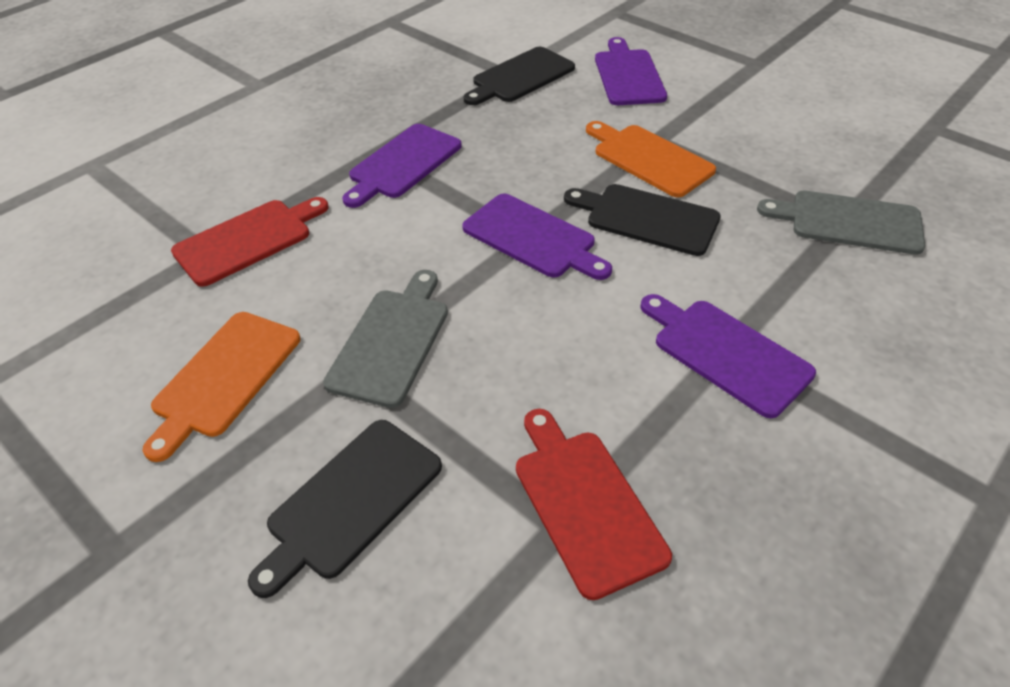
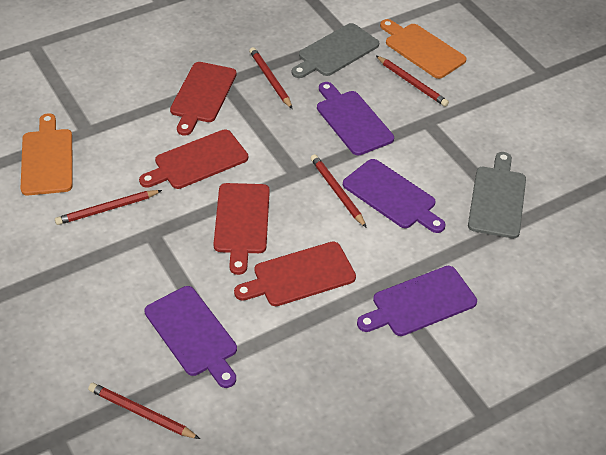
black cutting board: 3 -> 0
red cutting board: 2 -> 4
red pencil: 0 -> 5

